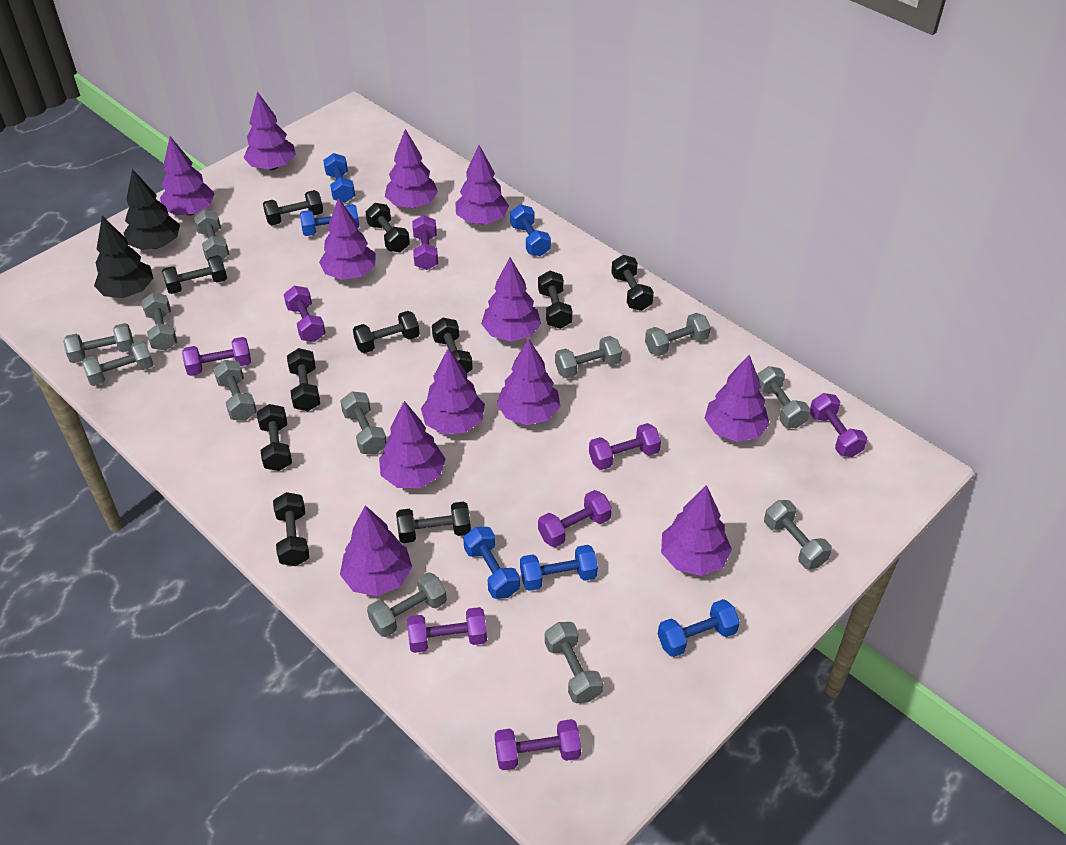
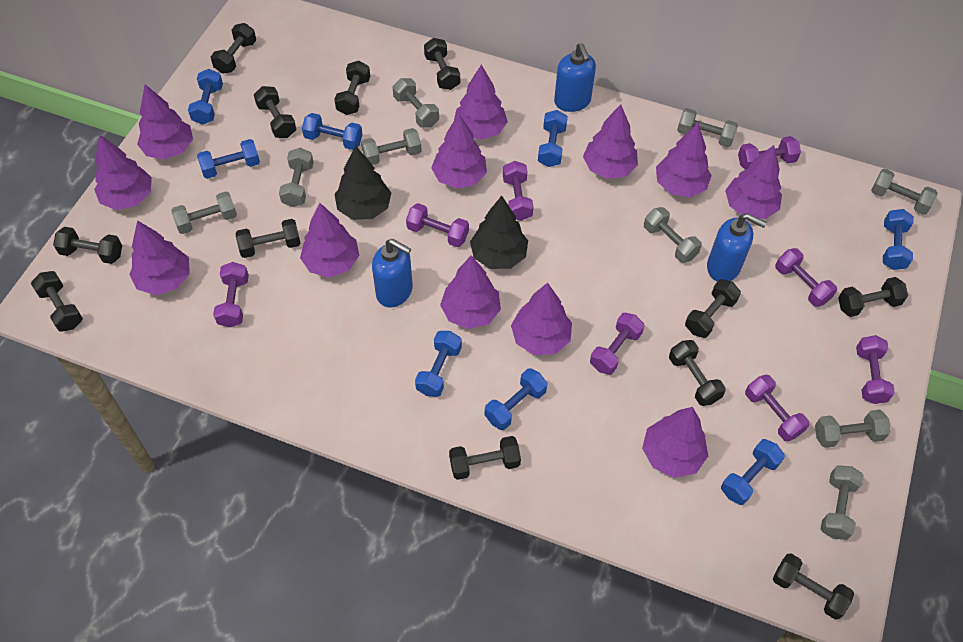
black dumbbell: 11 -> 12
blue dumbbell: 6 -> 8
blue soap dispenser: 0 -> 3
grey dumbbell: 12 -> 9

